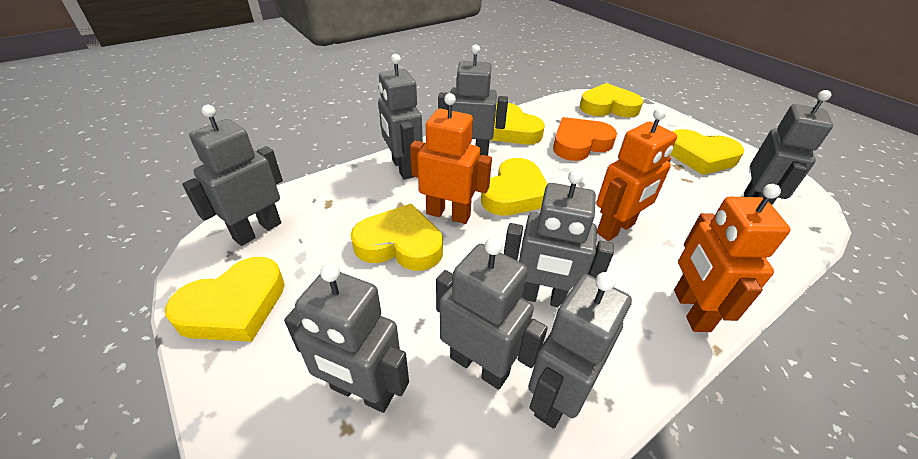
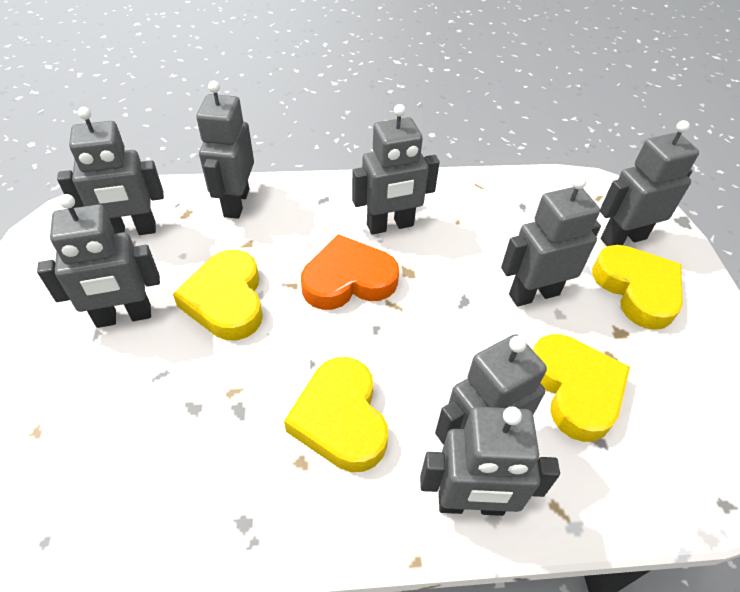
orange robot: 3 -> 0
yellow heart: 6 -> 4

